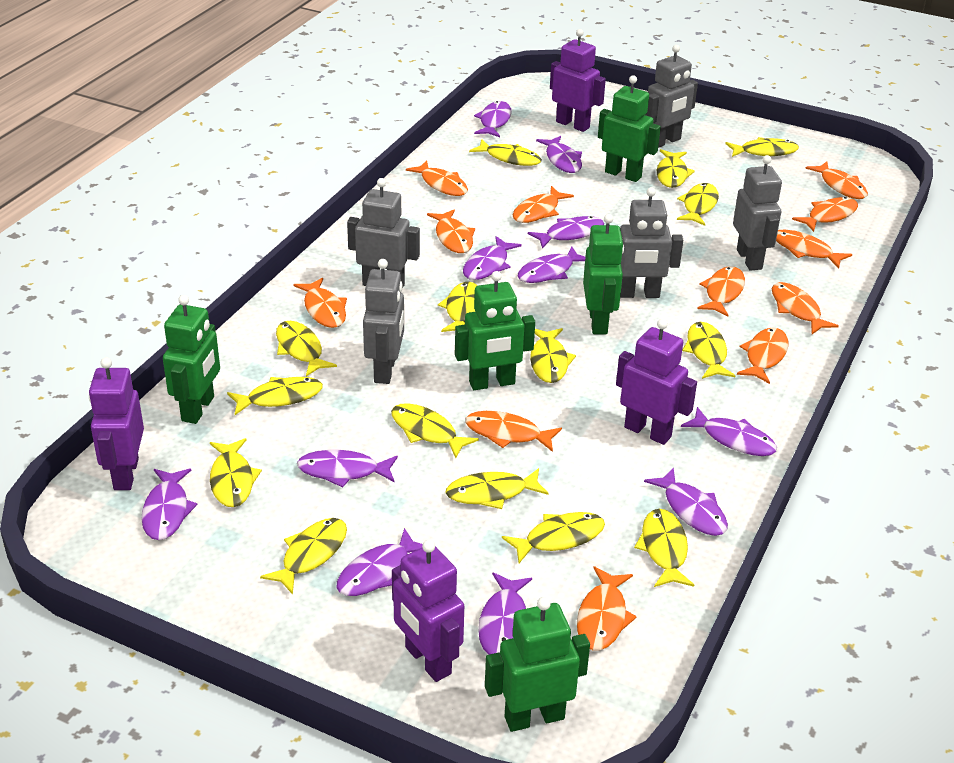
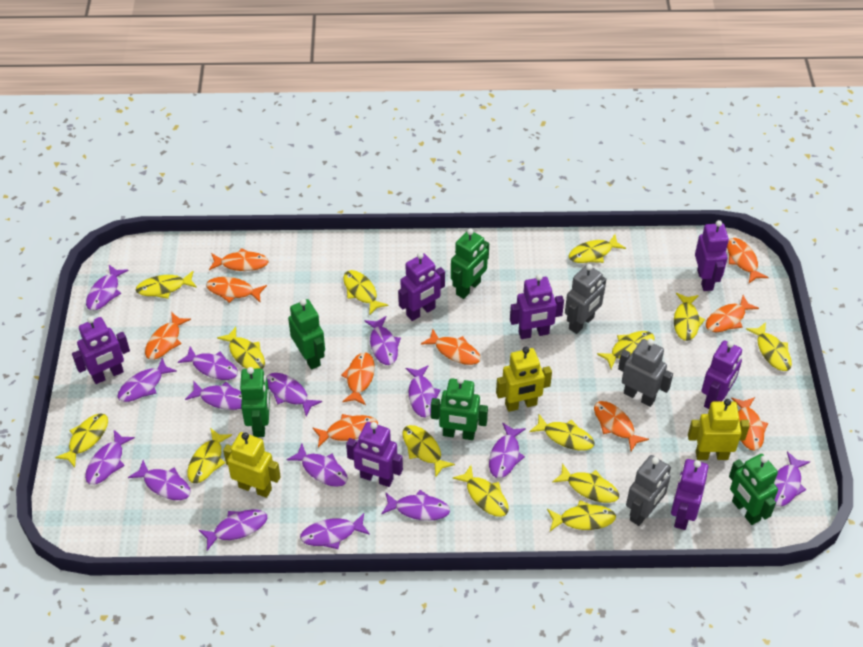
grey robot: 5 -> 3
orange fish: 12 -> 10
purple fish: 11 -> 15
purple robot: 4 -> 7
yellow fish: 15 -> 14
yellow robot: 0 -> 3

